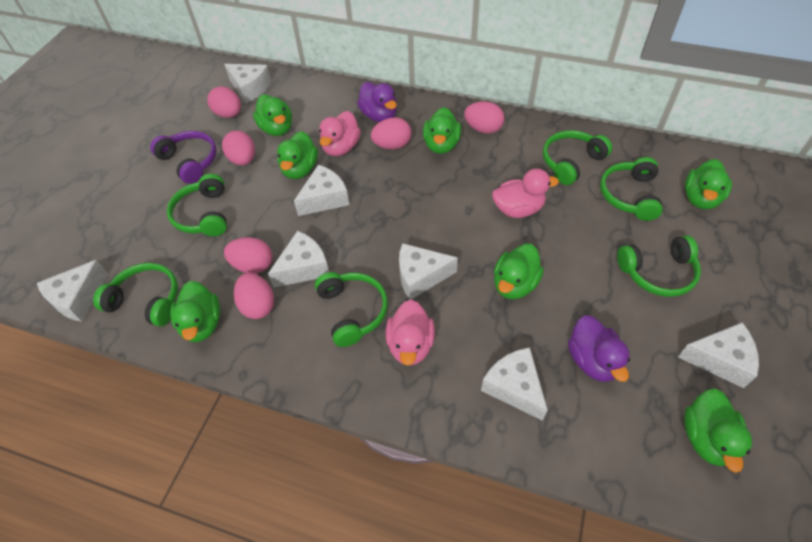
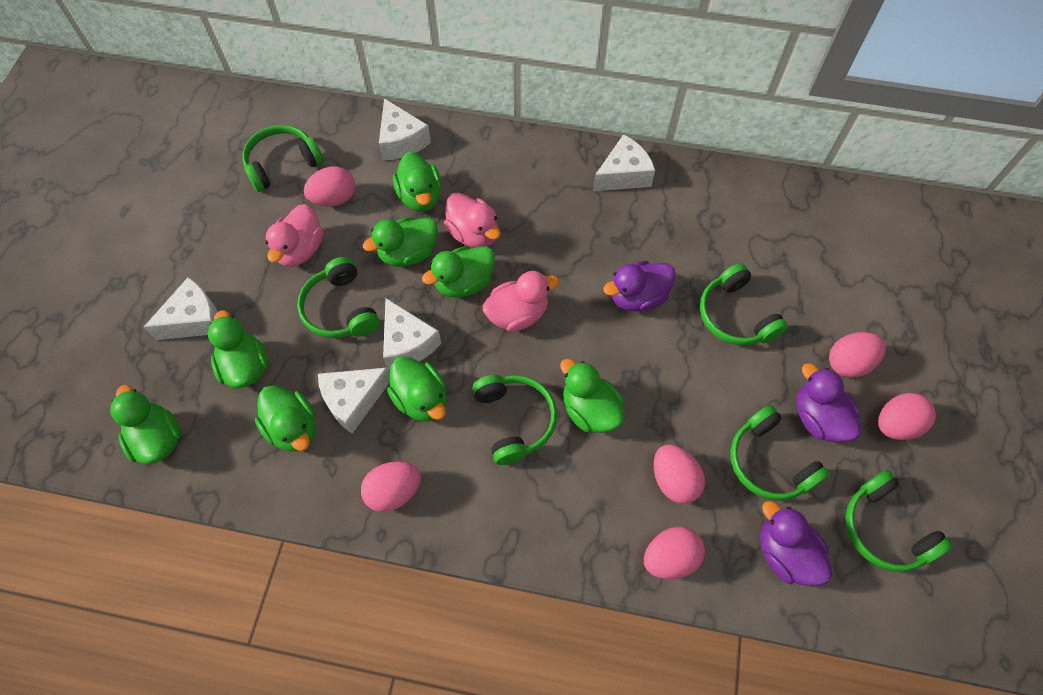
green duck: 7 -> 8
purple duck: 2 -> 3
purple headphones: 1 -> 0
white cheese: 7 -> 5

